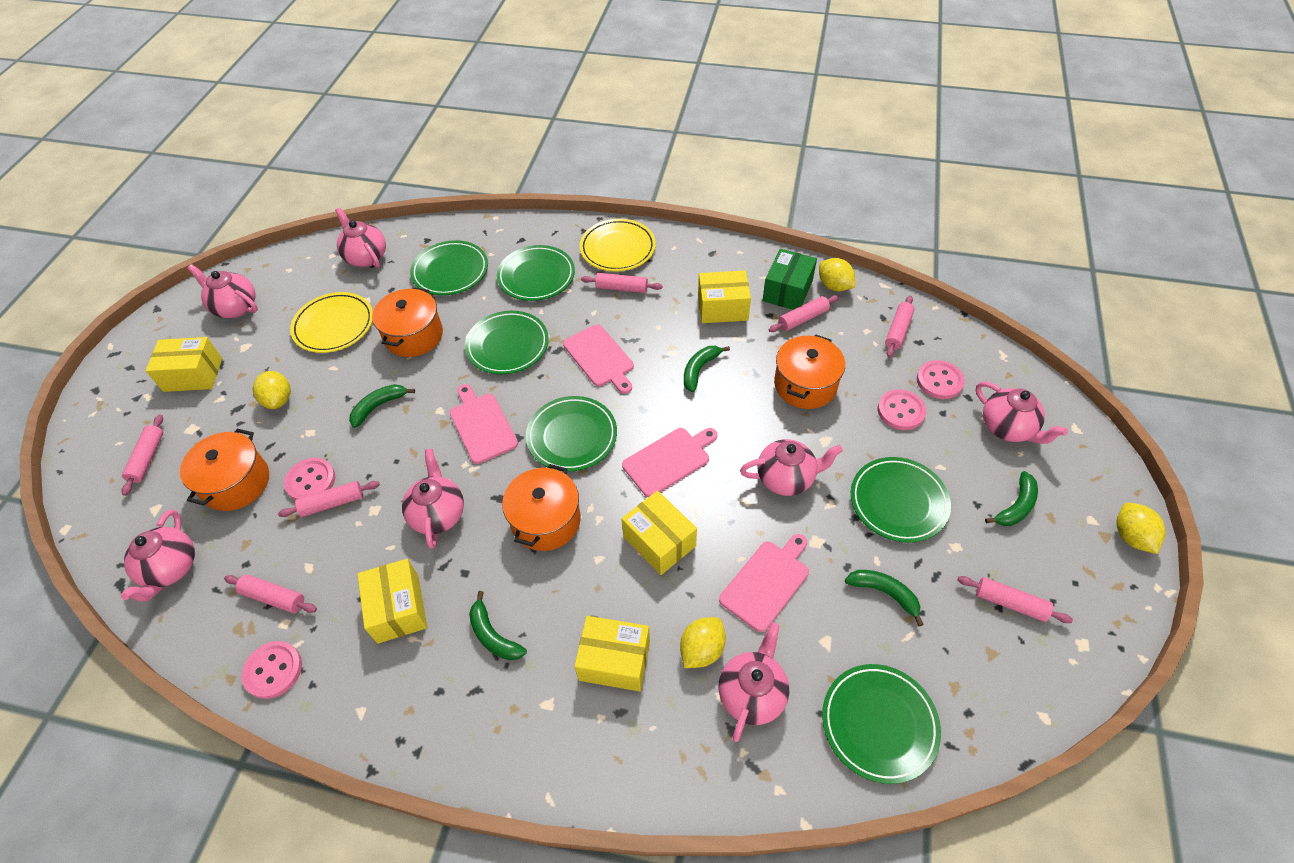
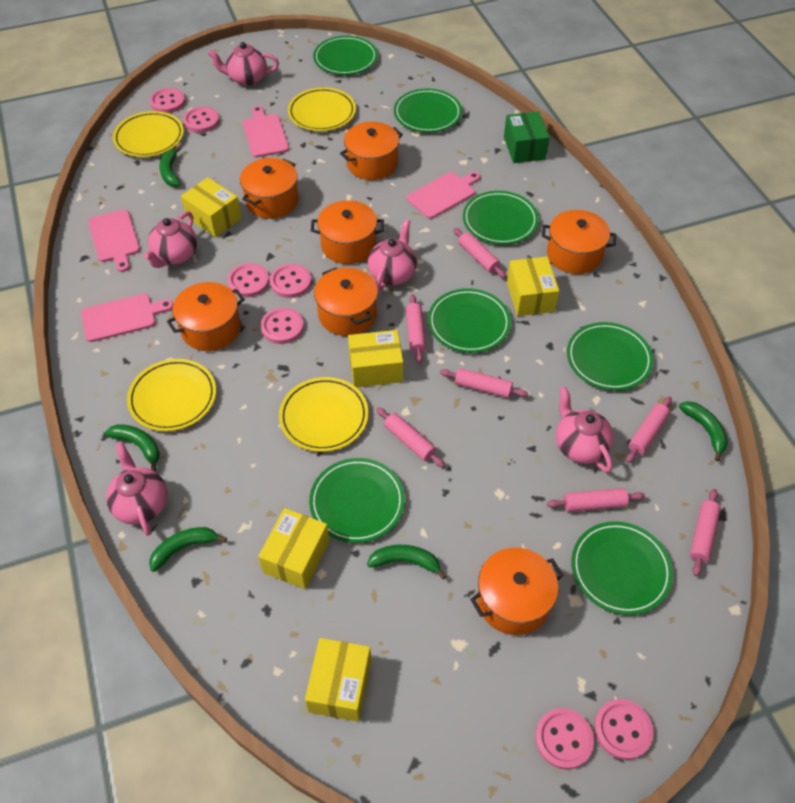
green plate: 6 -> 7
orange pot: 4 -> 7
pink button: 4 -> 7
pink teapot: 7 -> 5
yellow lemon: 4 -> 0
yellow plate: 2 -> 4

